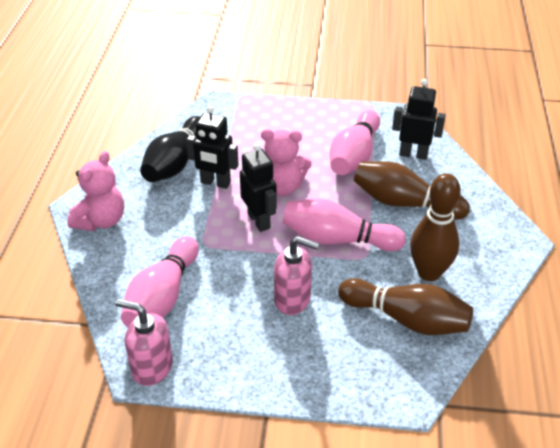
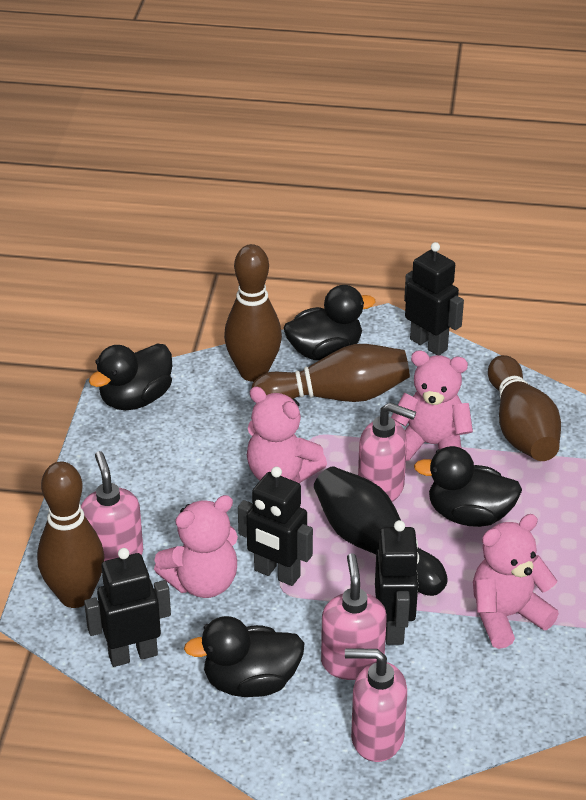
black duck: 0 -> 4
black robot: 3 -> 4
brown bowling pin: 3 -> 4
pink bowling pin: 3 -> 0
pink soap dispenser: 2 -> 4
pink teddy bear: 2 -> 4

